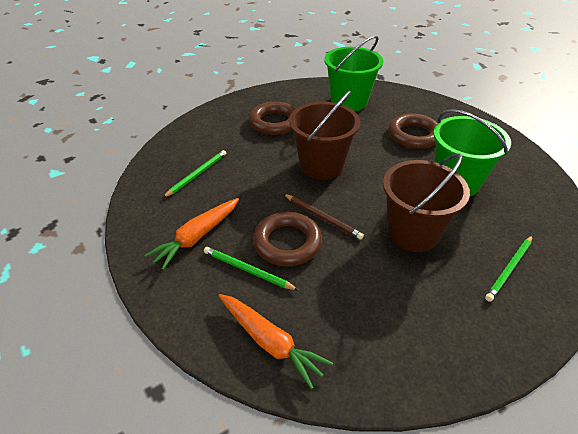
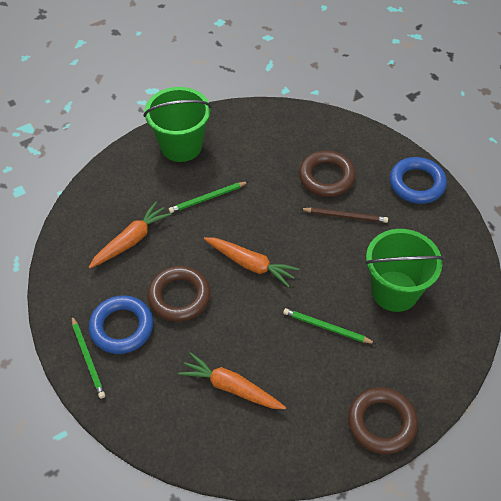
blue ring: 0 -> 2
brown bucket: 2 -> 0
orange carrot: 2 -> 3

